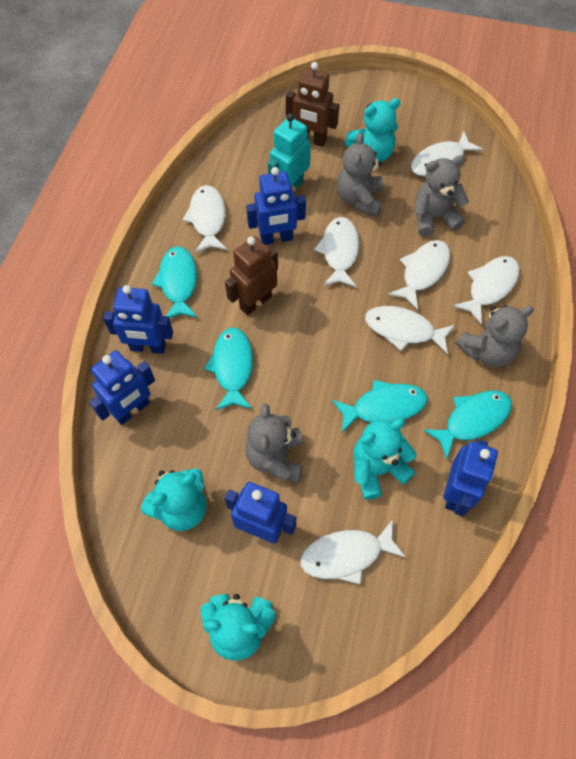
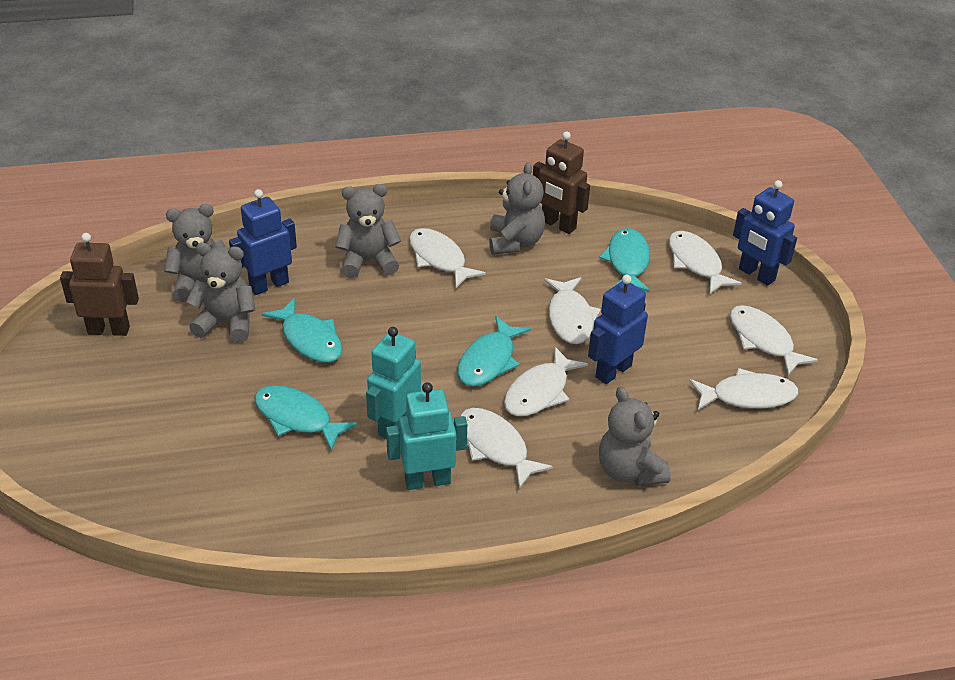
blue robot: 5 -> 3
grey teddy bear: 4 -> 5
turquoise robot: 1 -> 2
turquoise teddy bear: 4 -> 0

